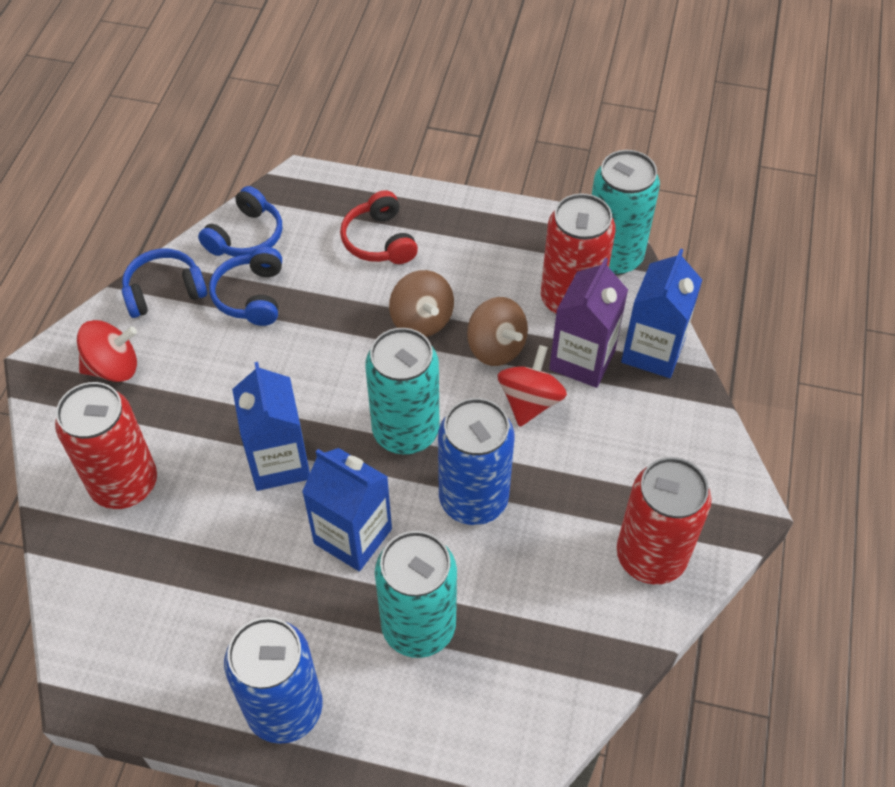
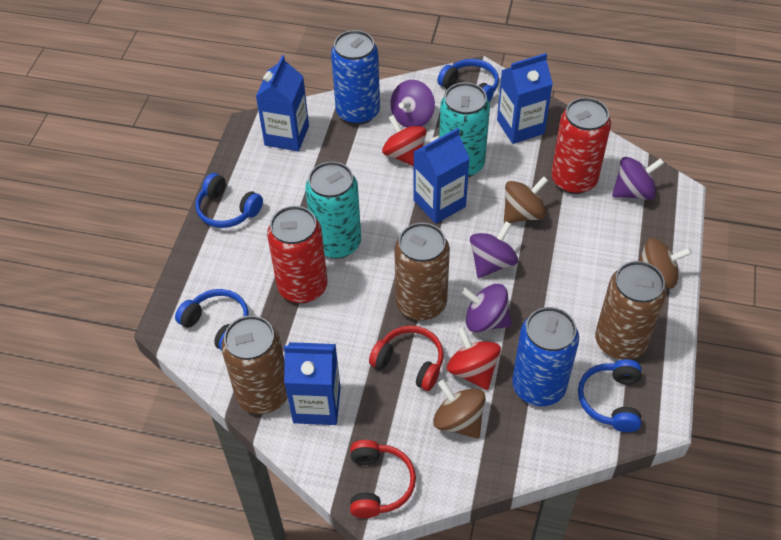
blue carton: 3 -> 4
blue headphones: 3 -> 4
brown can: 0 -> 3
brown spinning top: 2 -> 3
purple carton: 1 -> 0
purple spinning top: 0 -> 4
red can: 3 -> 2
red headphones: 1 -> 2
turquoise can: 3 -> 2

